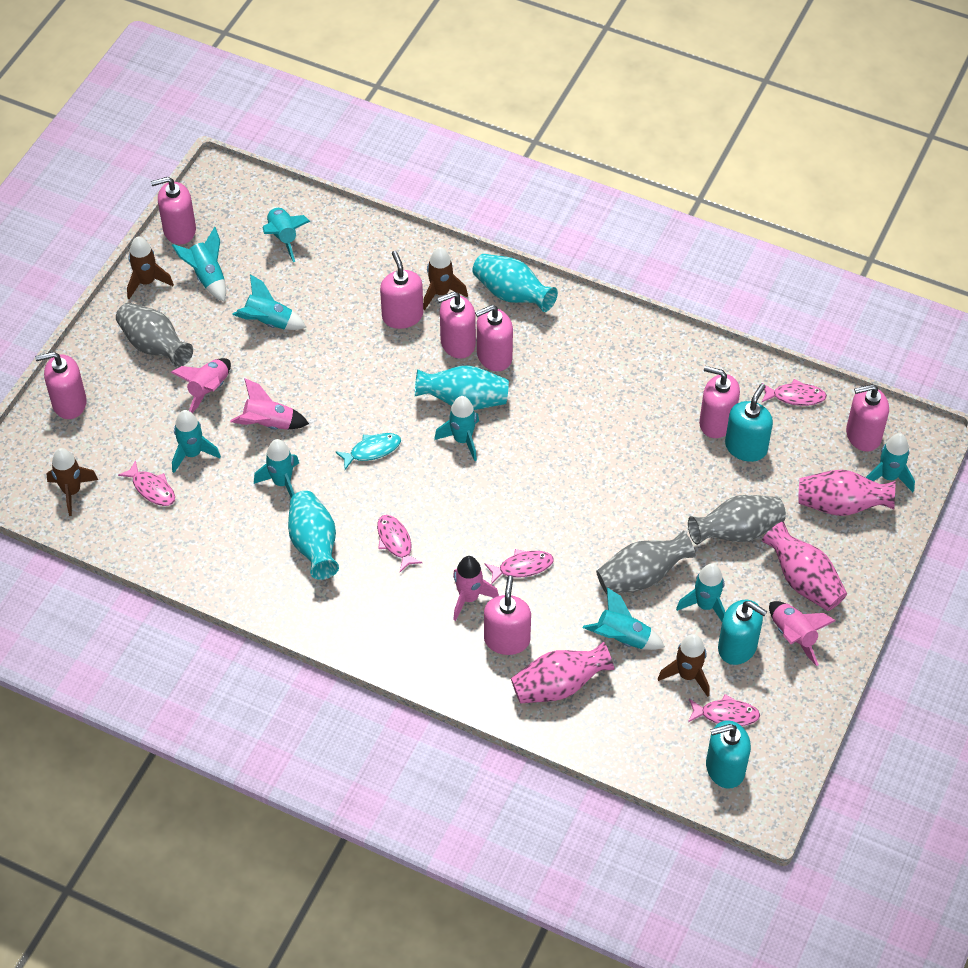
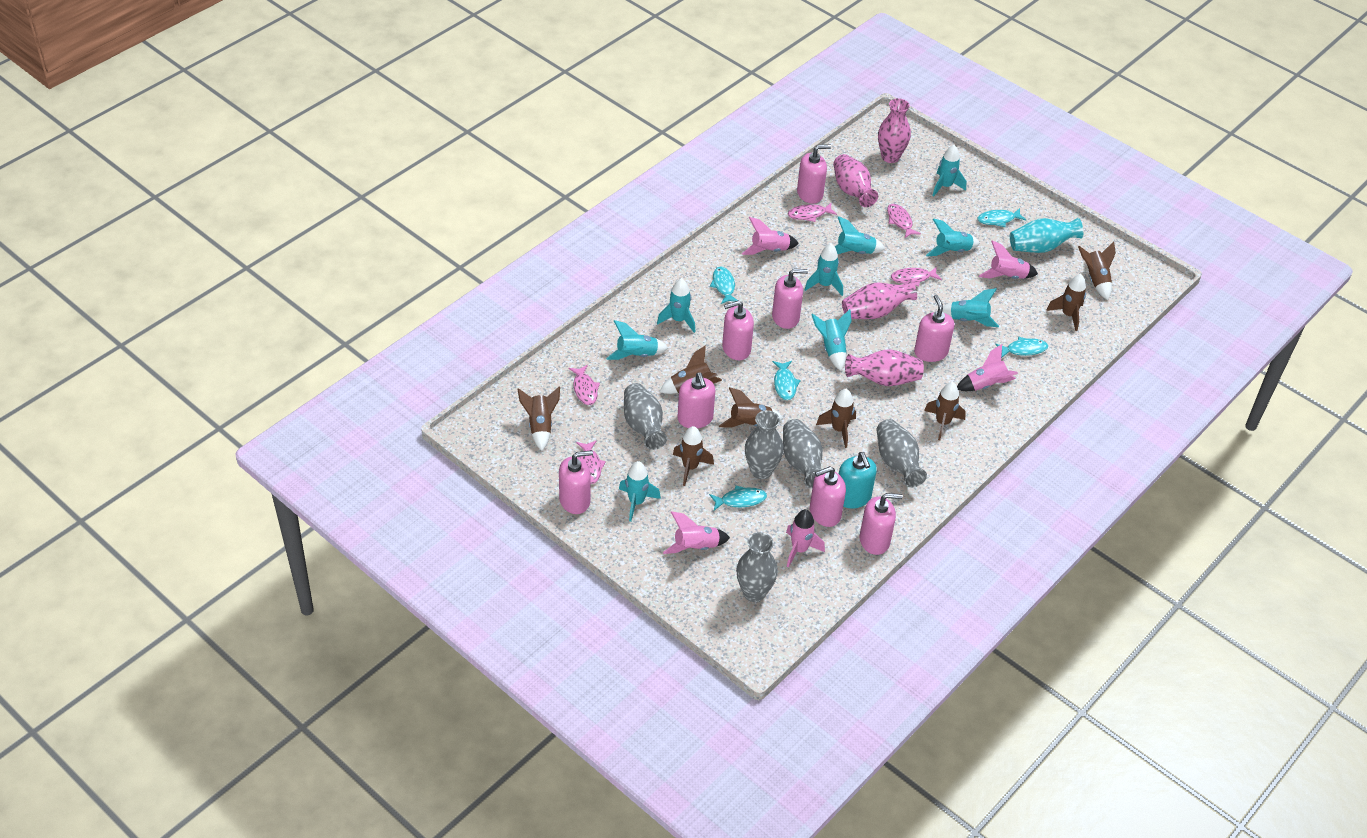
brown rocket: 4 -> 8
grey vase: 3 -> 5
pink rocket: 4 -> 5
pink vase: 3 -> 4
turquoise fish: 1 -> 5
turquoise soap dispenser: 3 -> 1
turquoise vase: 3 -> 1

